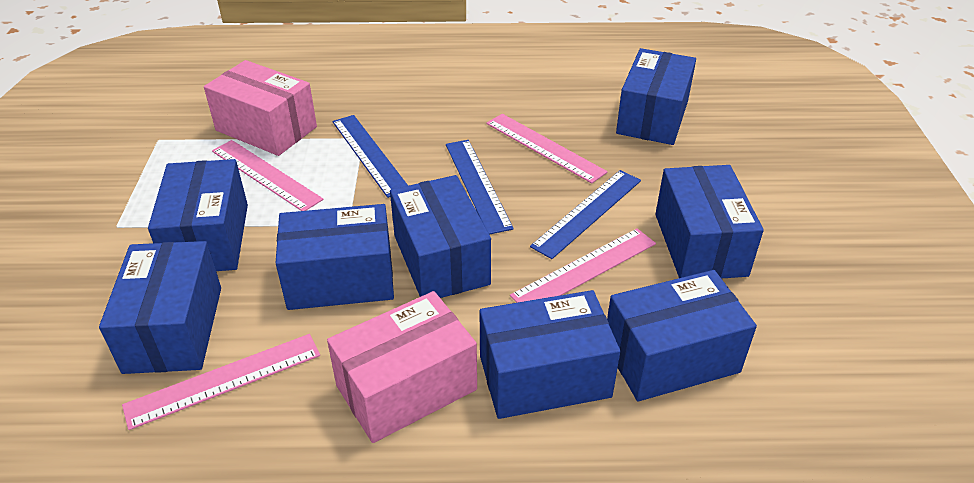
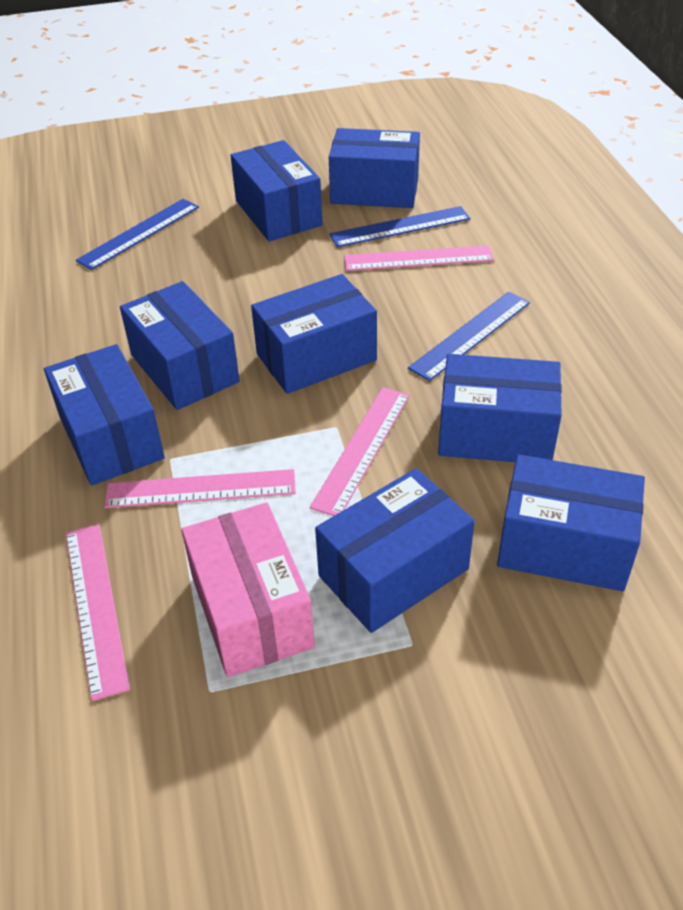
pink box: 2 -> 1

